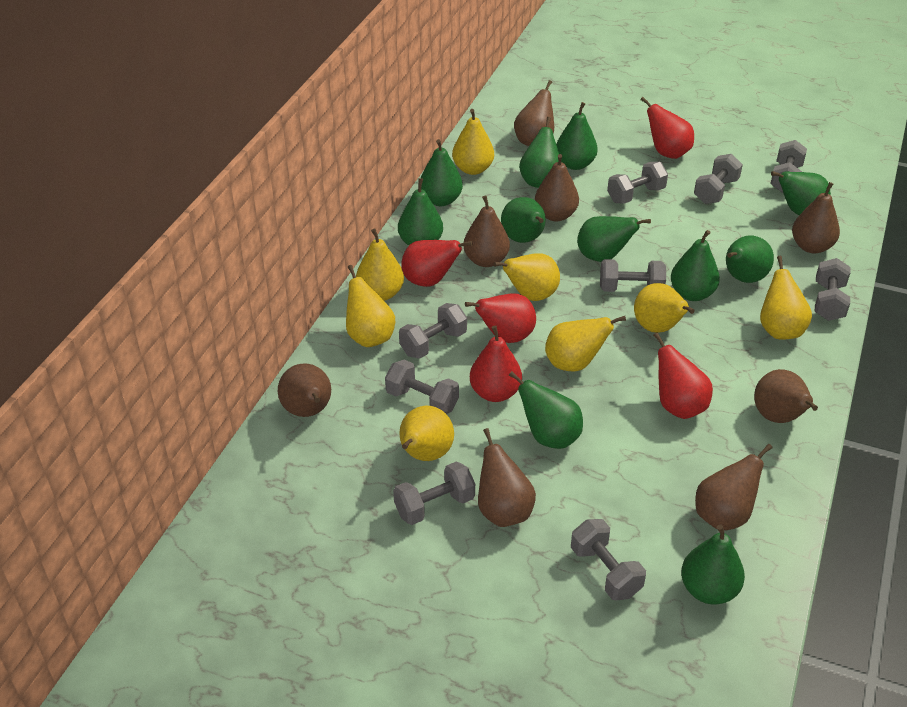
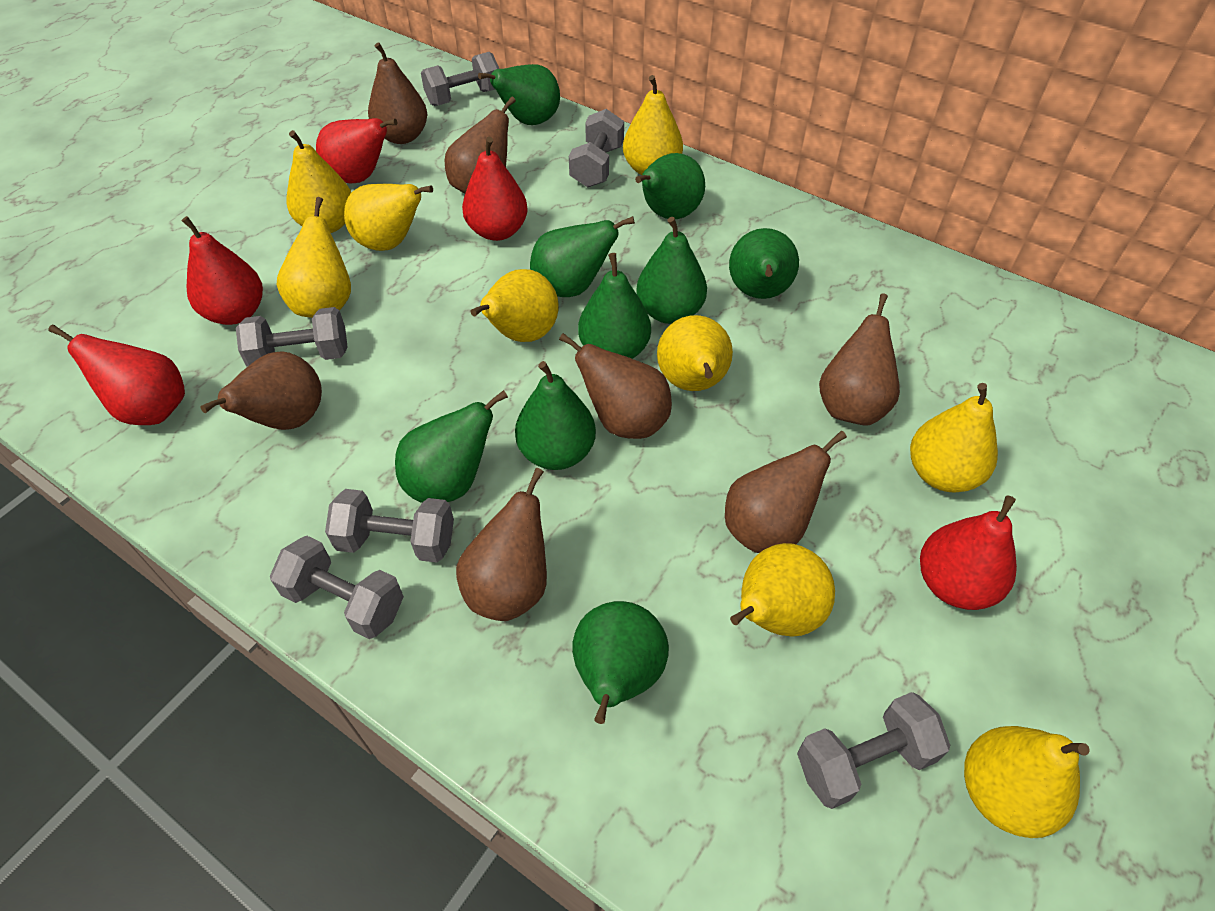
brown pear: 8 -> 7
green pear: 11 -> 9
grey dumbbell: 9 -> 6
yellow pear: 8 -> 9

